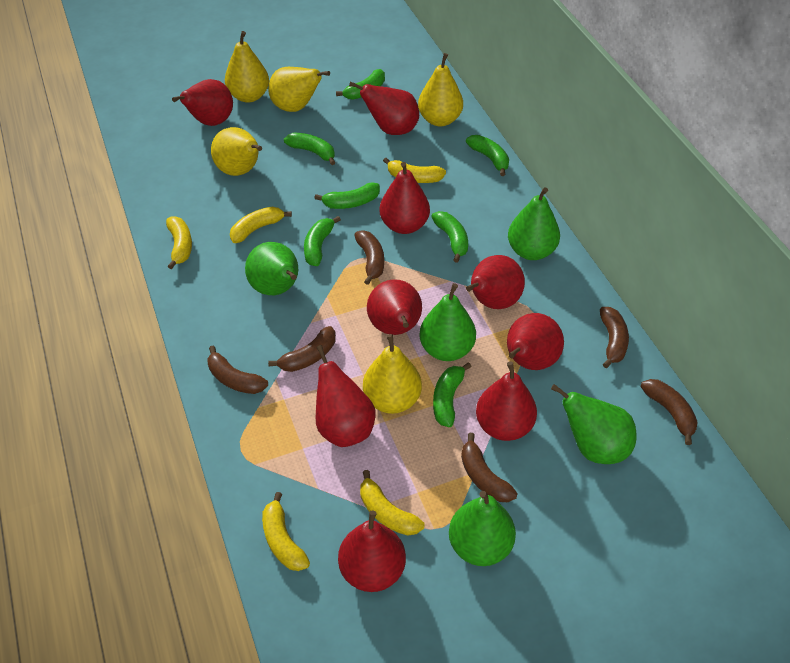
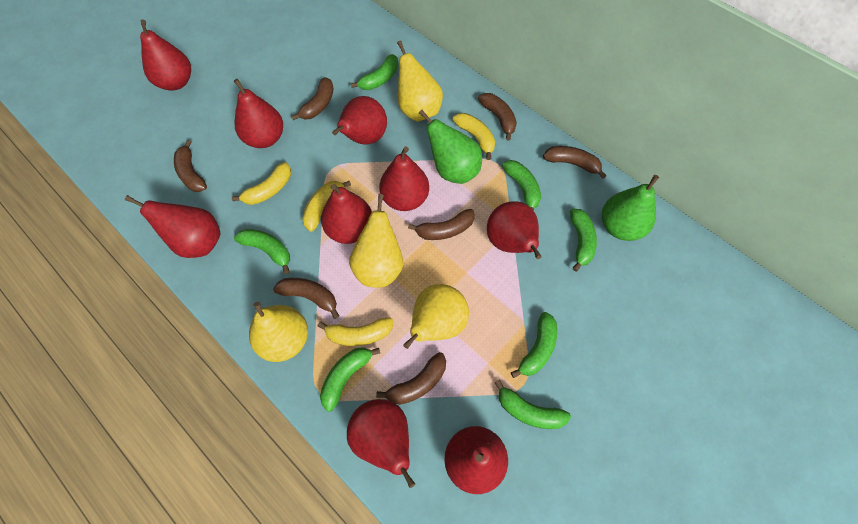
brown banana: 6 -> 7
green pear: 5 -> 2
yellow banana: 5 -> 4
yellow pear: 5 -> 4

